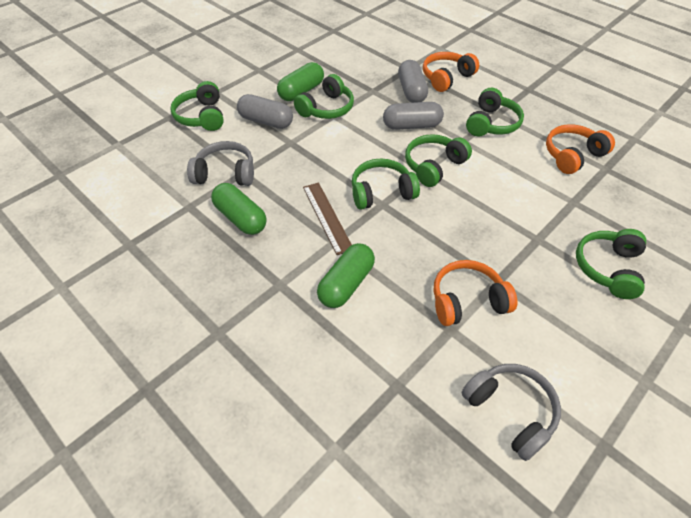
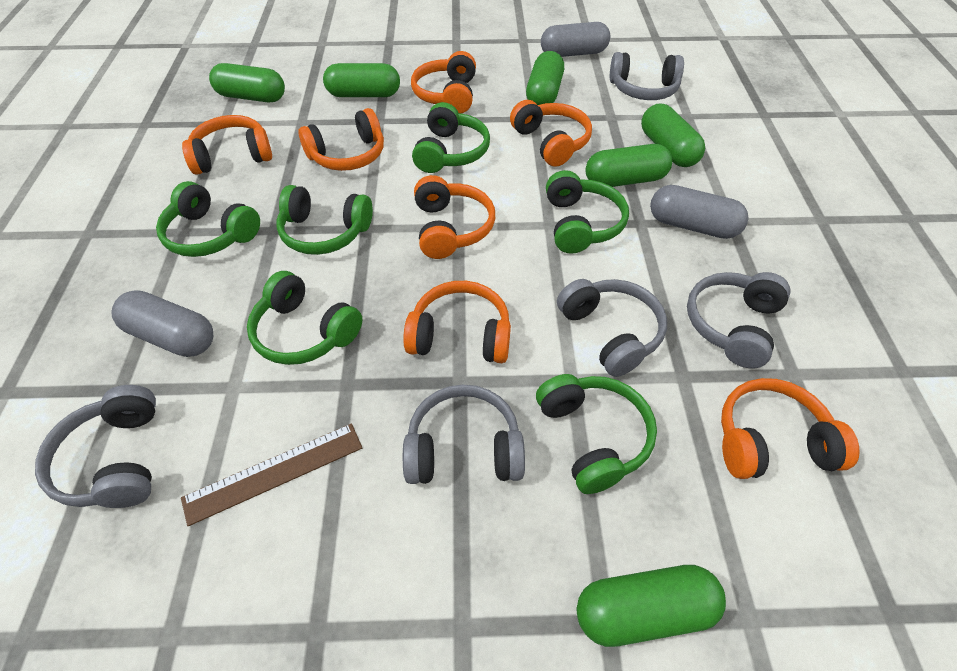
green capsule: 3 -> 6
grey headphones: 2 -> 5
orange headphones: 3 -> 7

